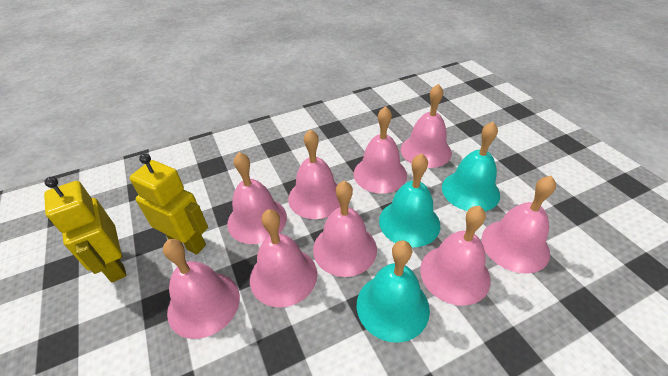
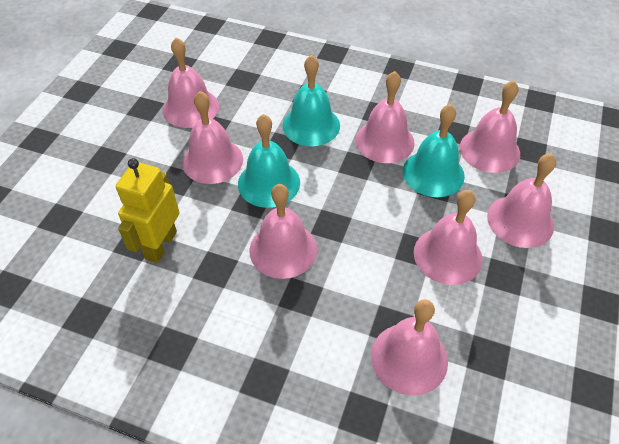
pink bell: 9 -> 8
yellow robot: 2 -> 1

